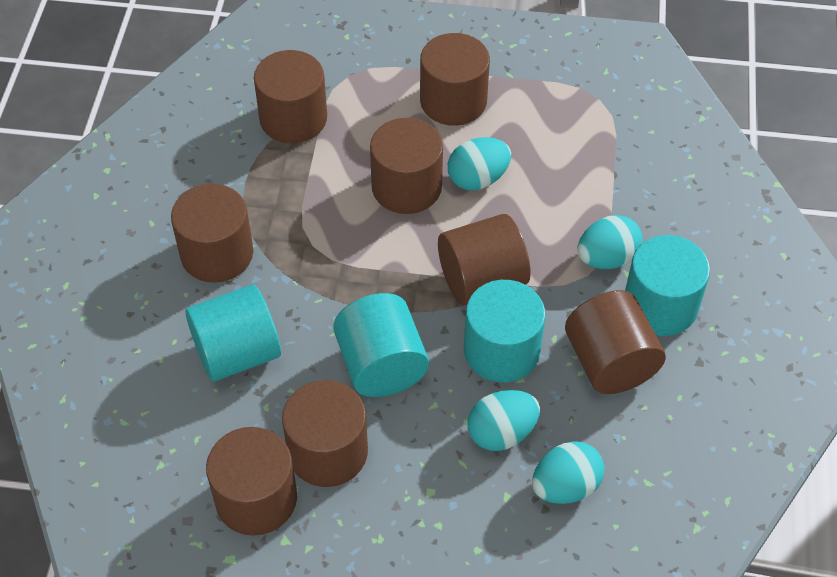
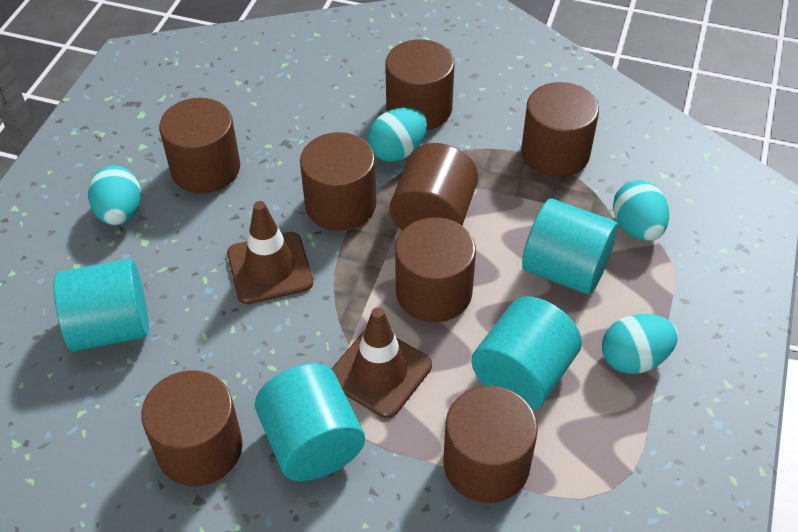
brown traffic cone: 0 -> 2

